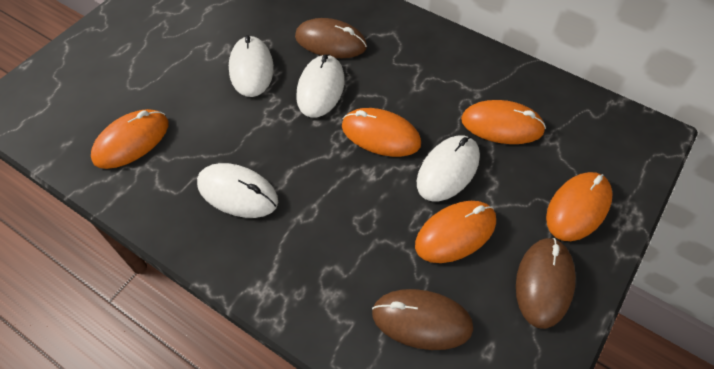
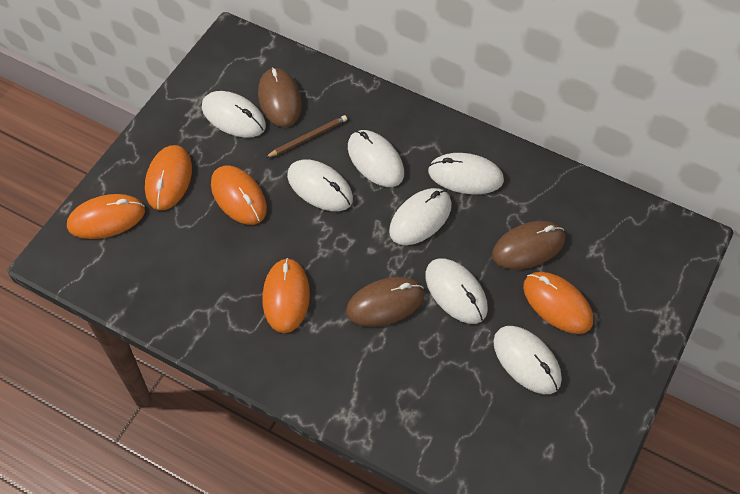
brown pencil: 0 -> 1
white mouse: 4 -> 7

